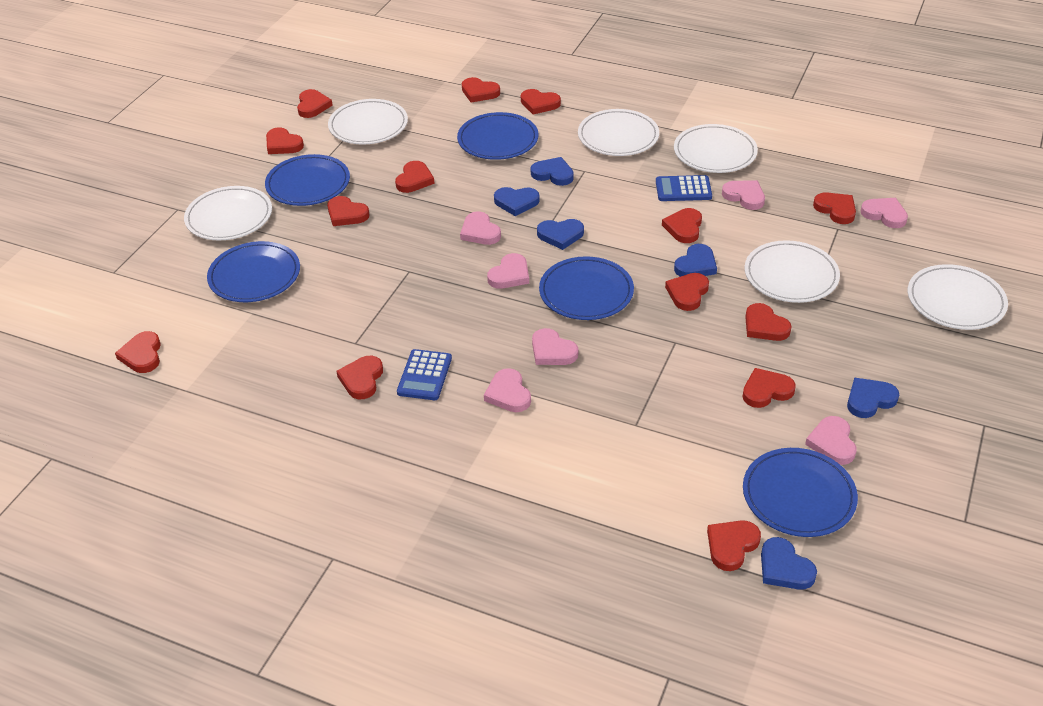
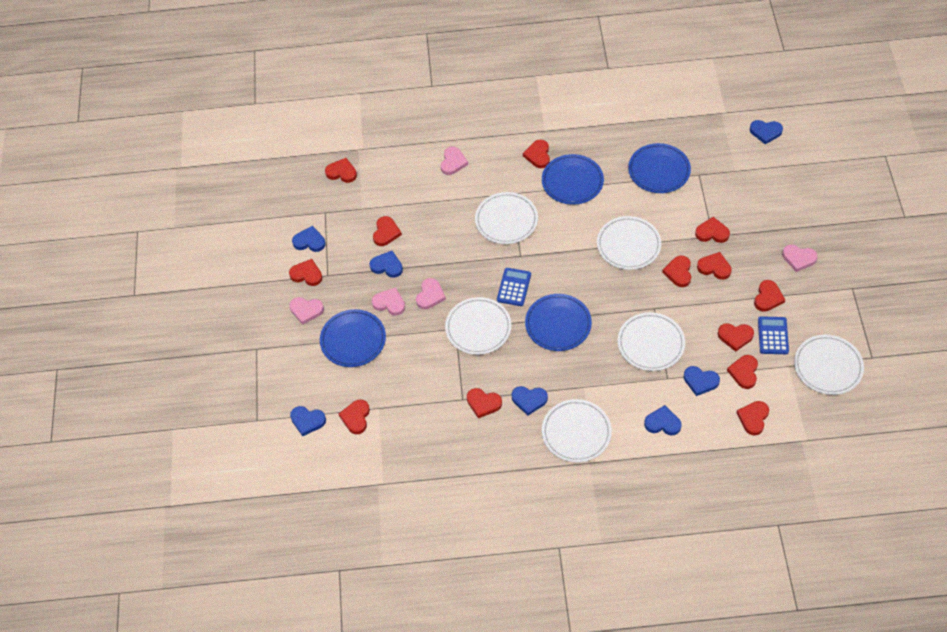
blue heart: 6 -> 7
blue plate: 5 -> 4
pink heart: 7 -> 5
red heart: 14 -> 13

